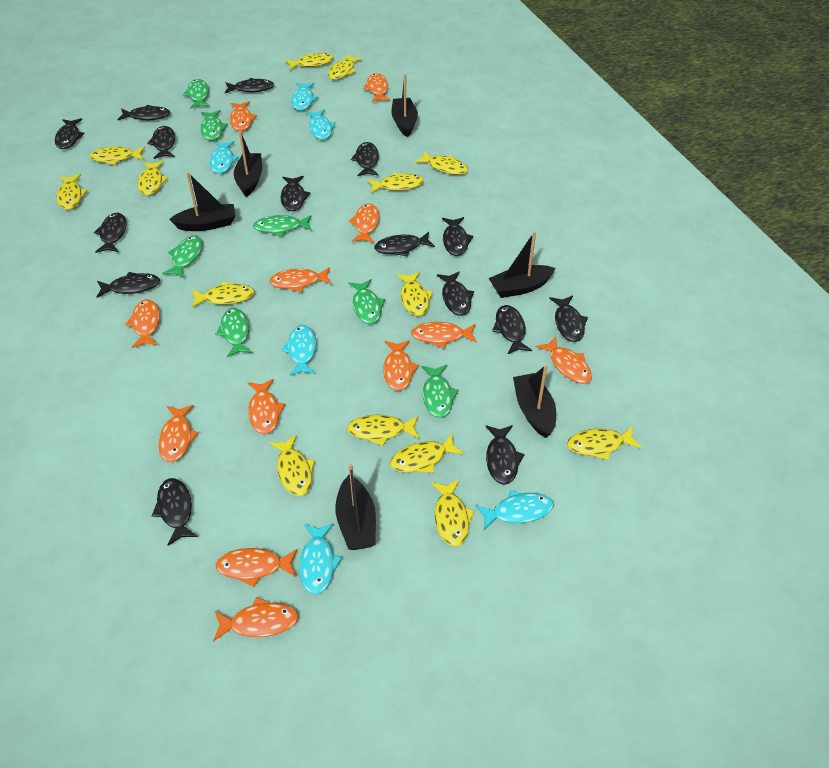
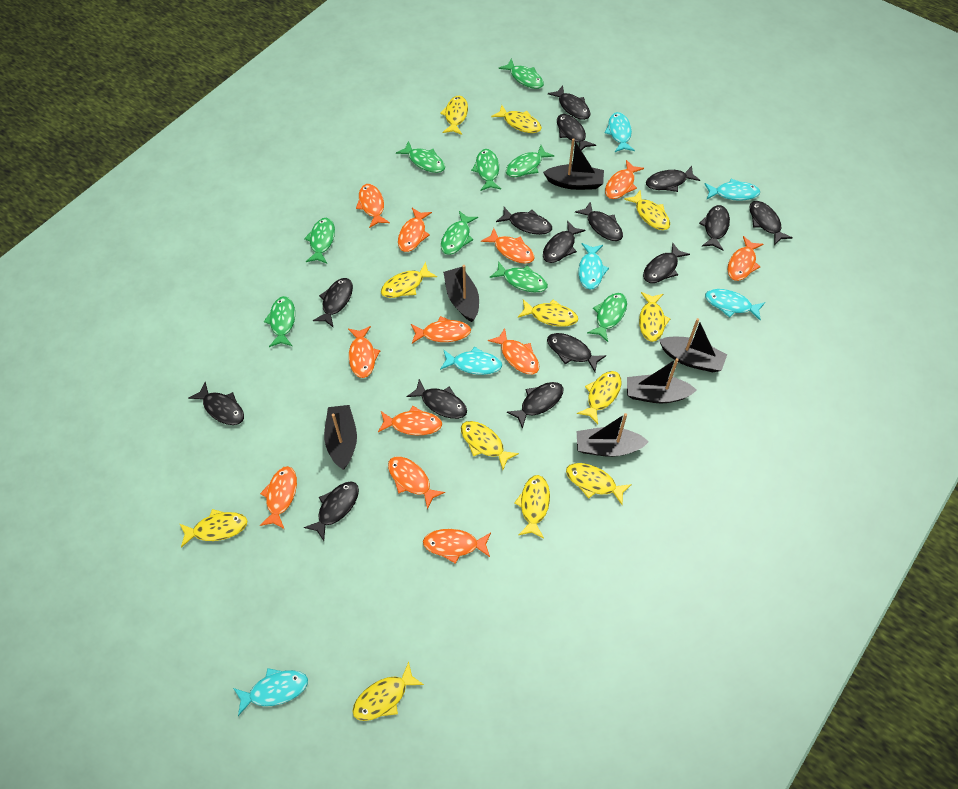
green fish: 7 -> 9
yellow fish: 14 -> 12

